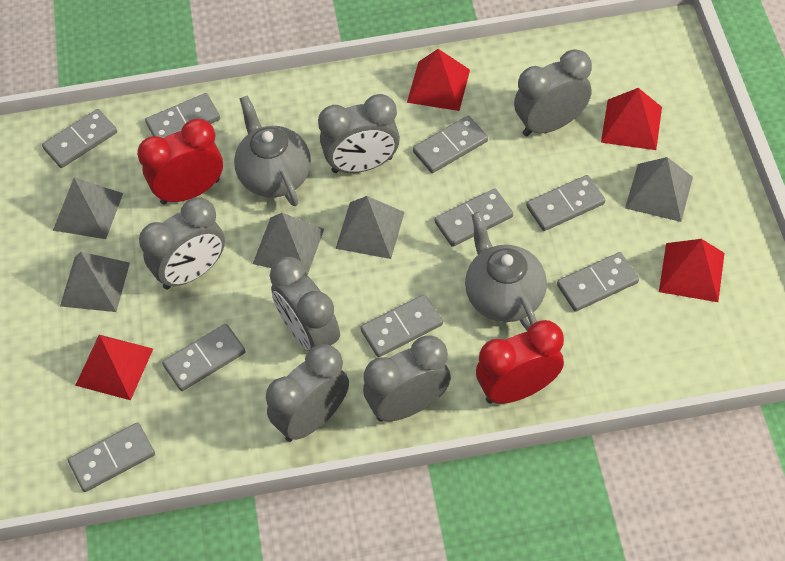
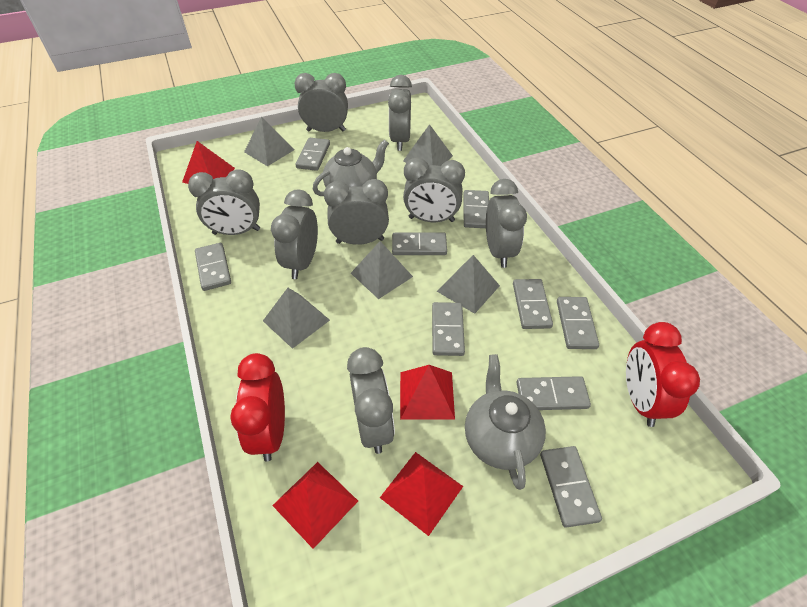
grey clock: 6 -> 8

